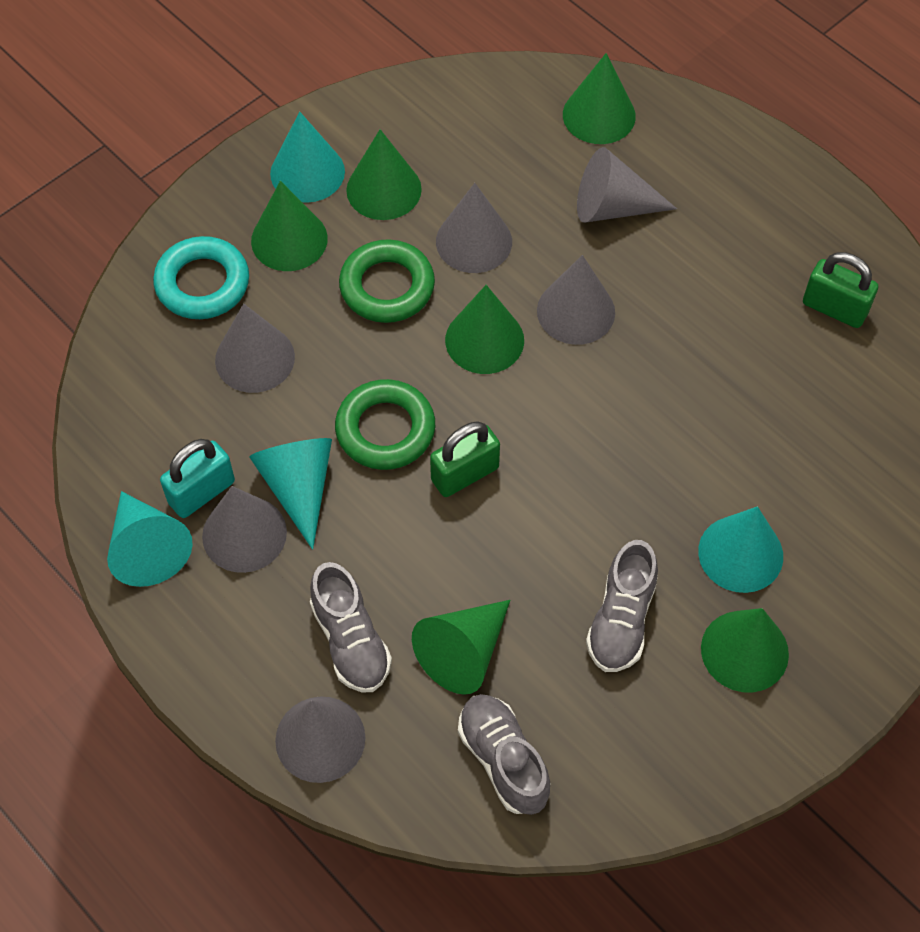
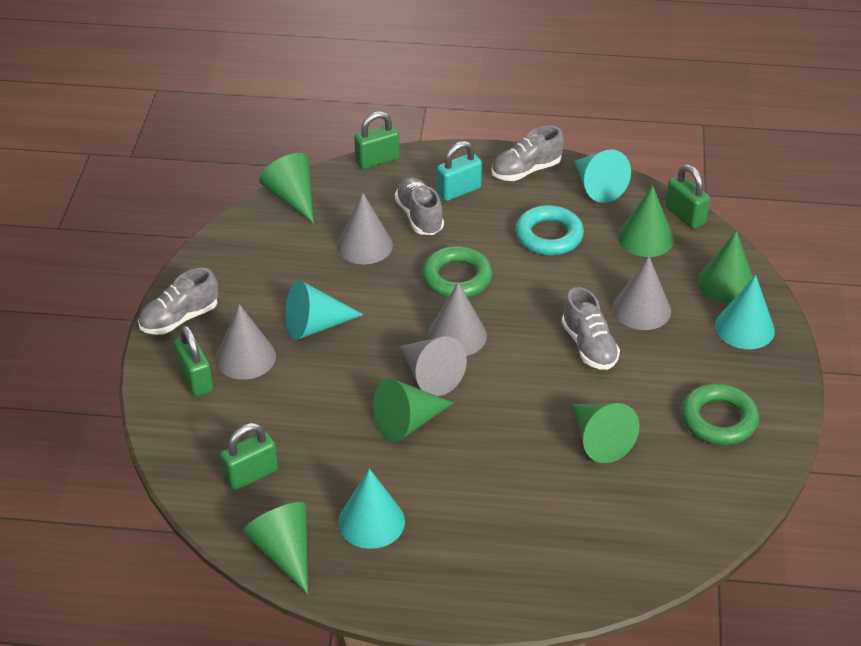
green padlock: 2 -> 4
grey cone: 6 -> 5
grey shoe: 3 -> 4

